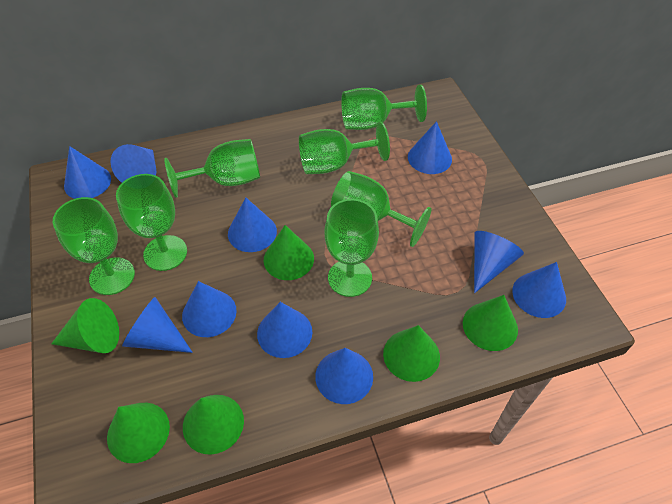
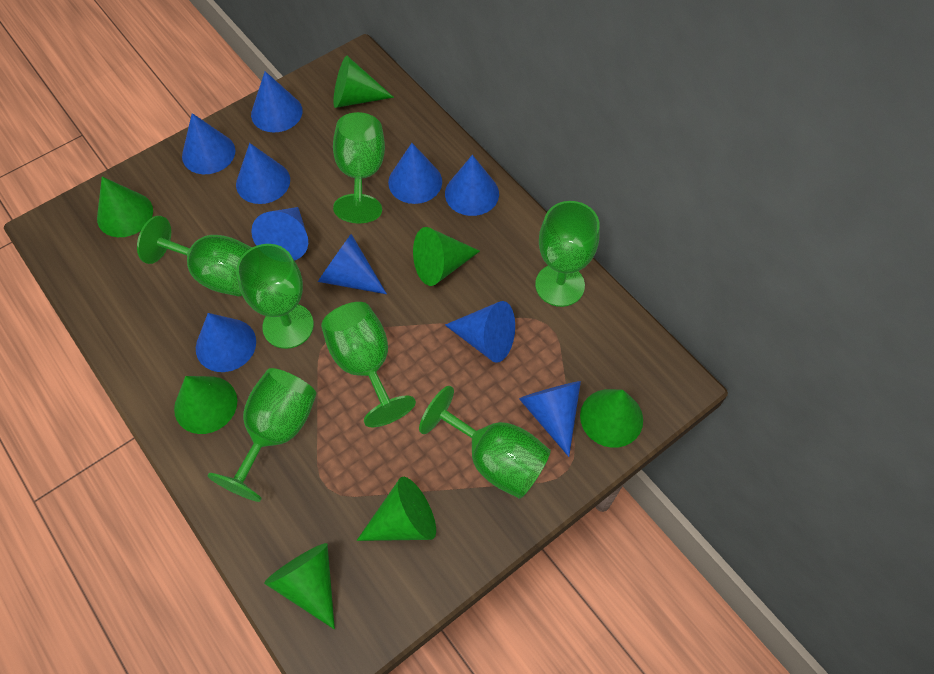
green cone: 6 -> 7

